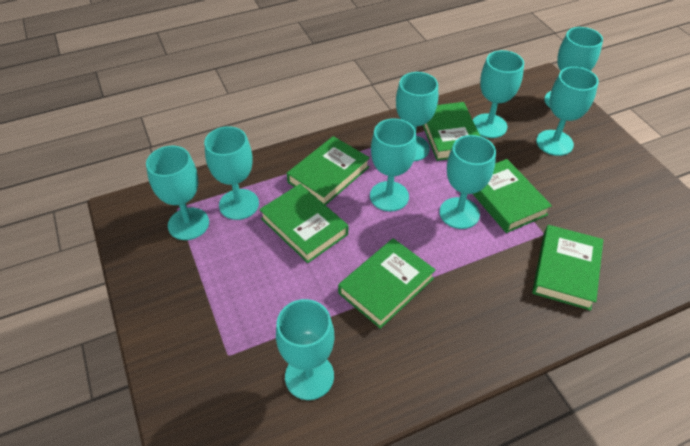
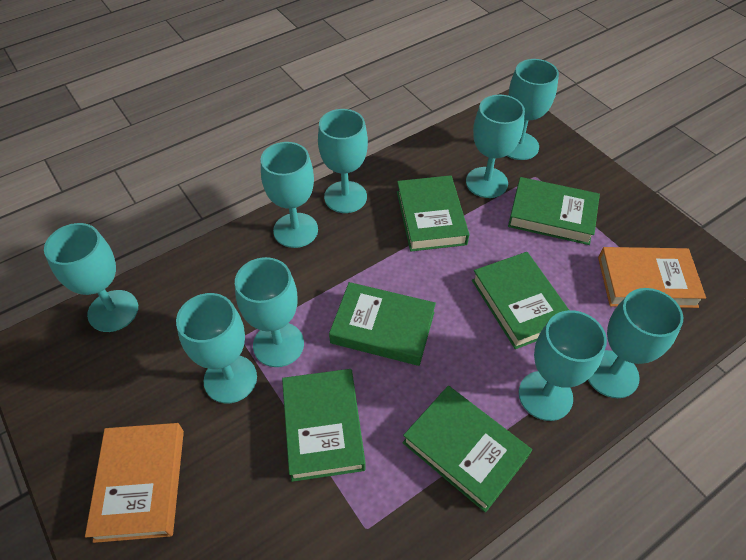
orange book: 0 -> 2

